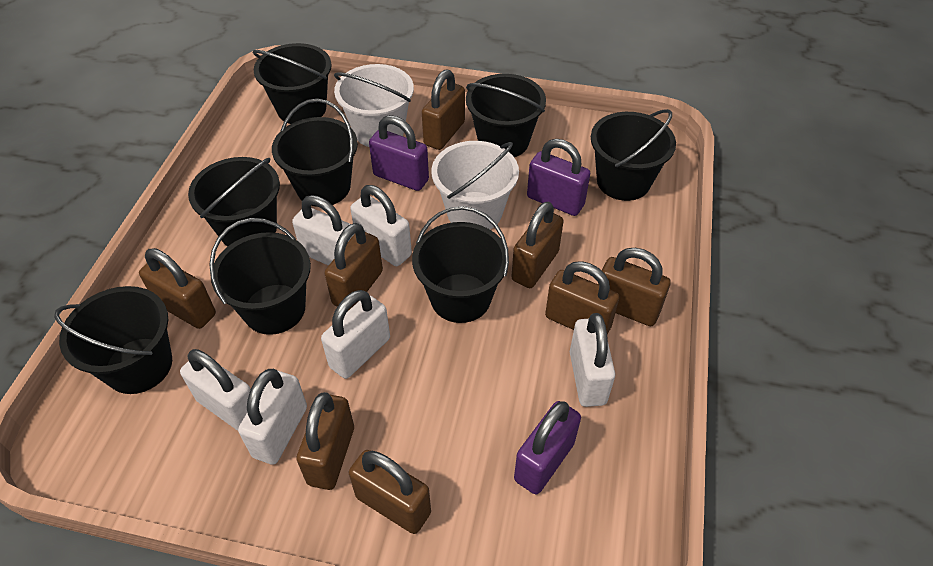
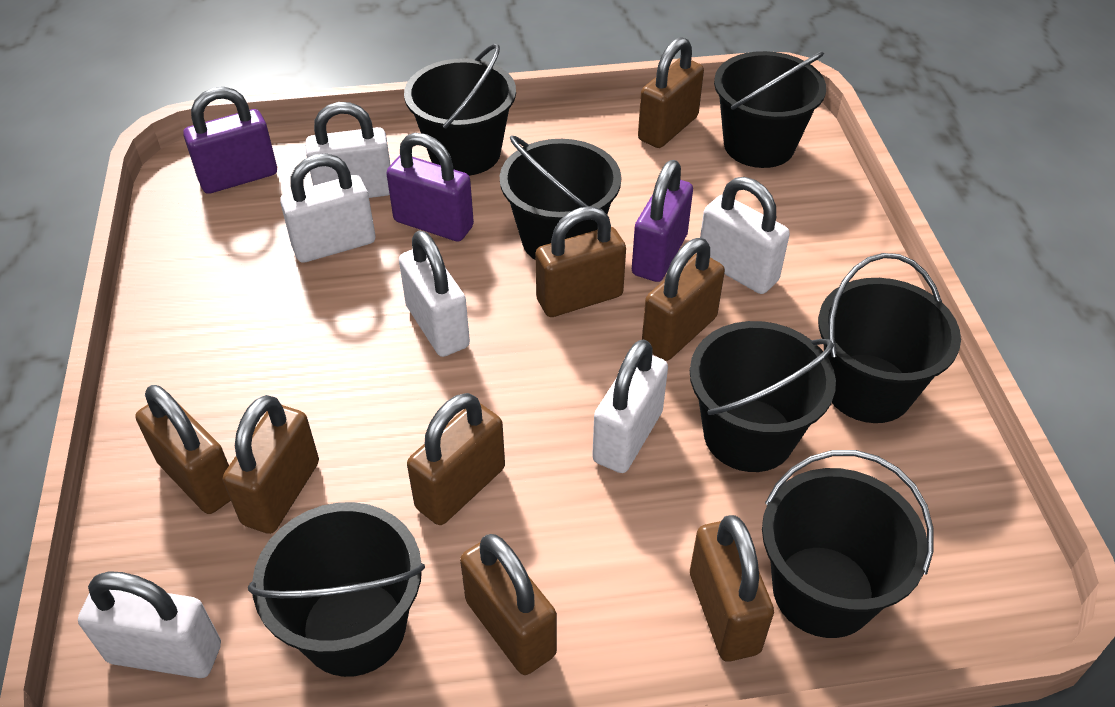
black bucket: 8 -> 7
white bucket: 2 -> 0

